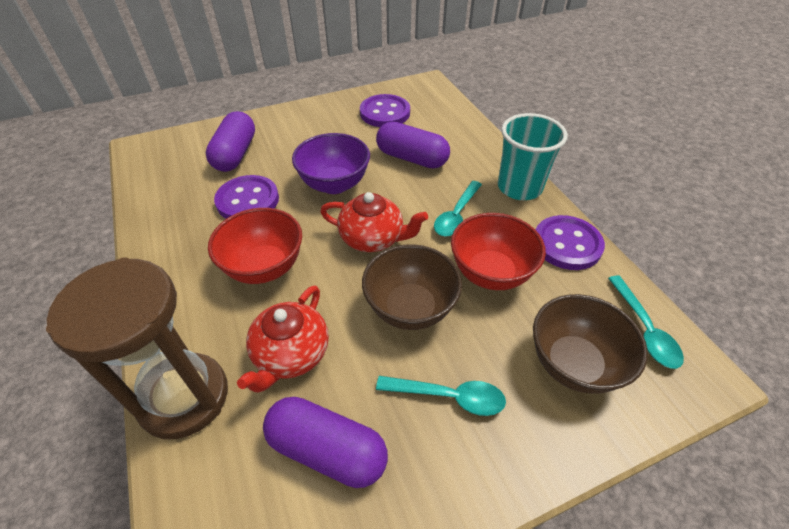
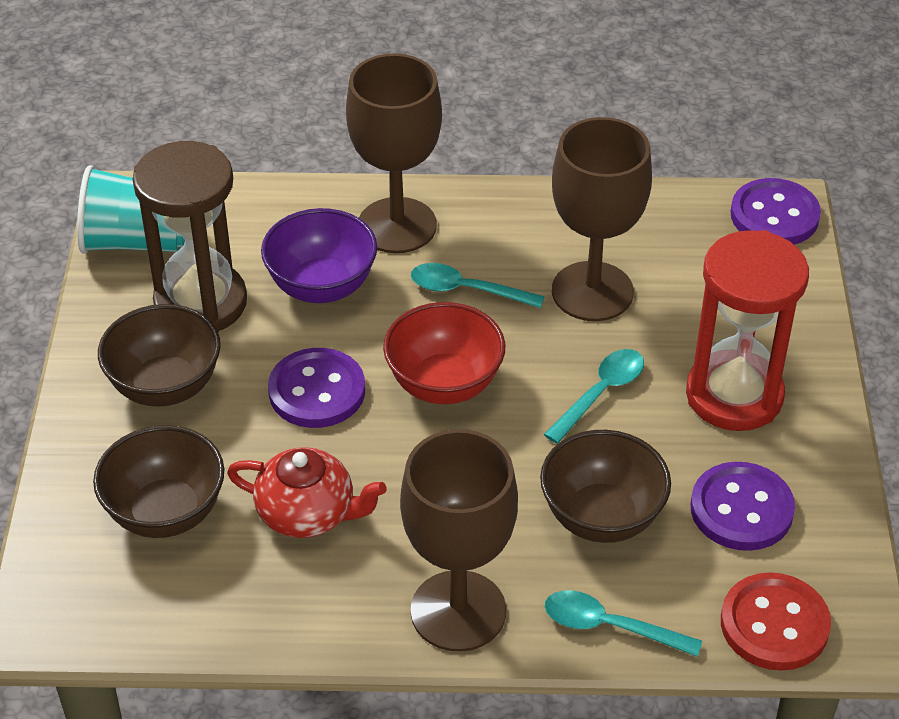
brown bowl: 2 -> 3
brown goblet: 0 -> 3
purple capsule: 3 -> 0
red bowl: 2 -> 1
red button: 0 -> 1
red hourglass: 0 -> 1
red teapot: 2 -> 1

